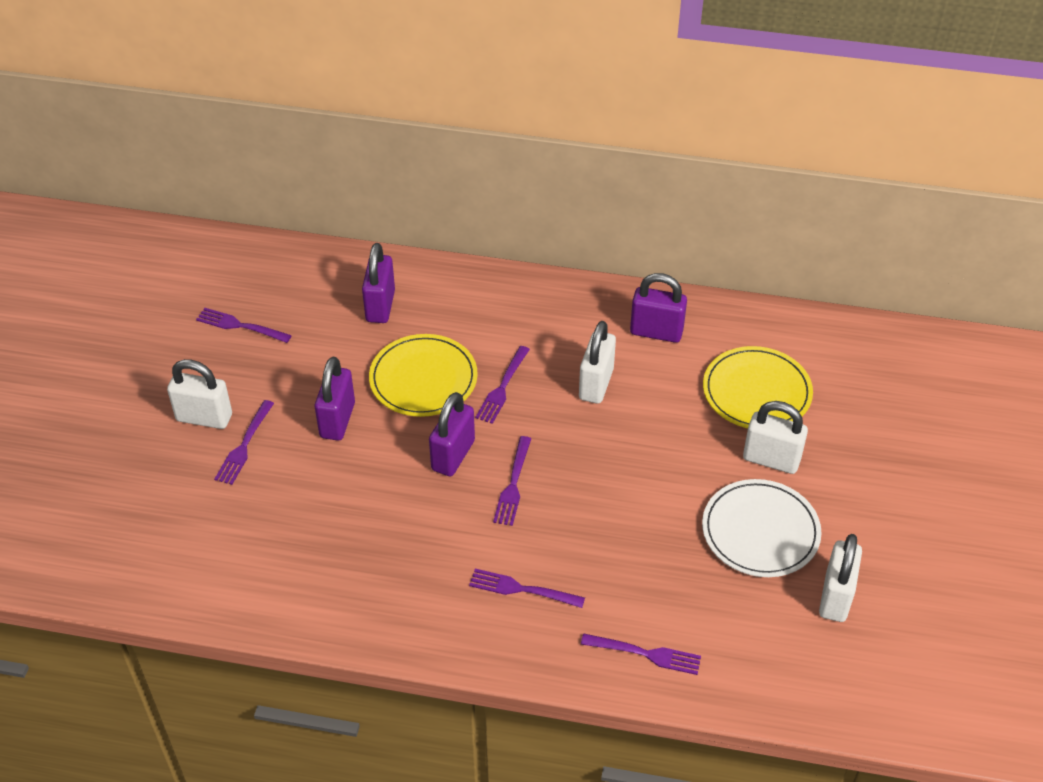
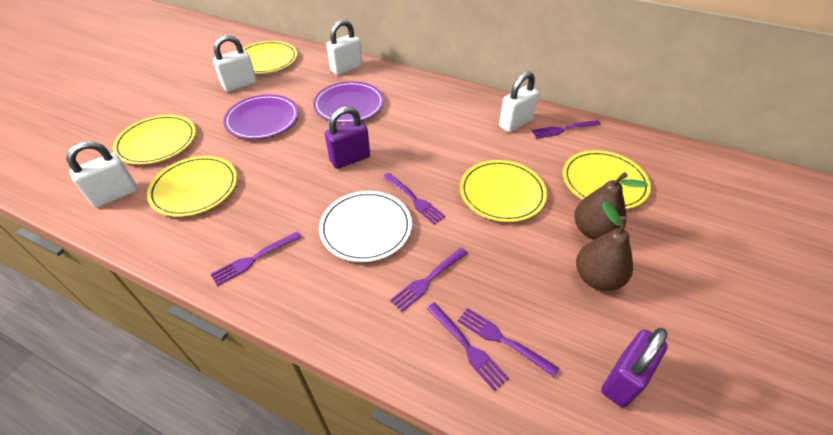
brown pear: 0 -> 2
purple padlock: 4 -> 2
purple plate: 0 -> 2
yellow plate: 2 -> 5

